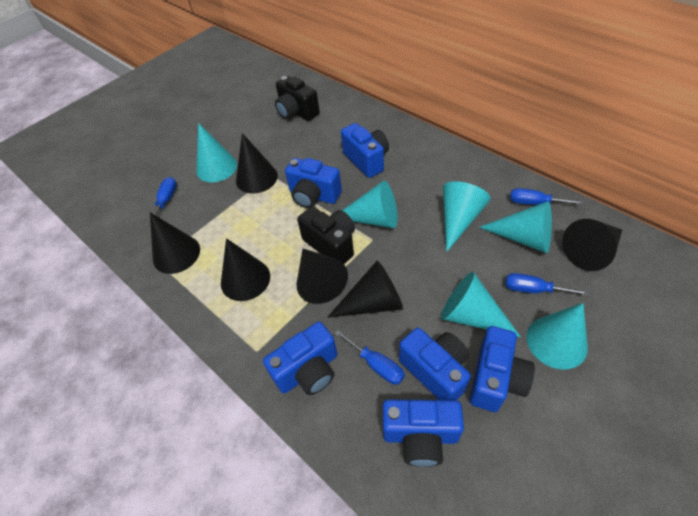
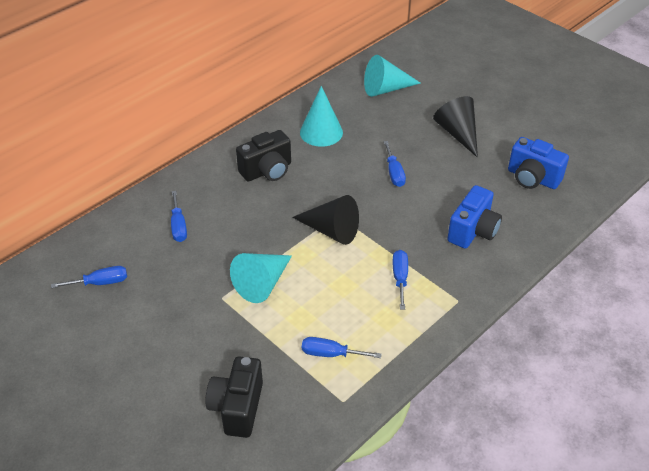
black cone: 6 -> 2
blue camera: 6 -> 2
blue screwdriver: 4 -> 5
turquoise cone: 6 -> 3

